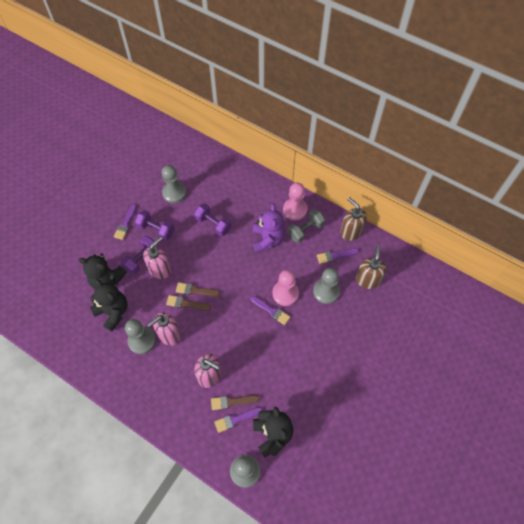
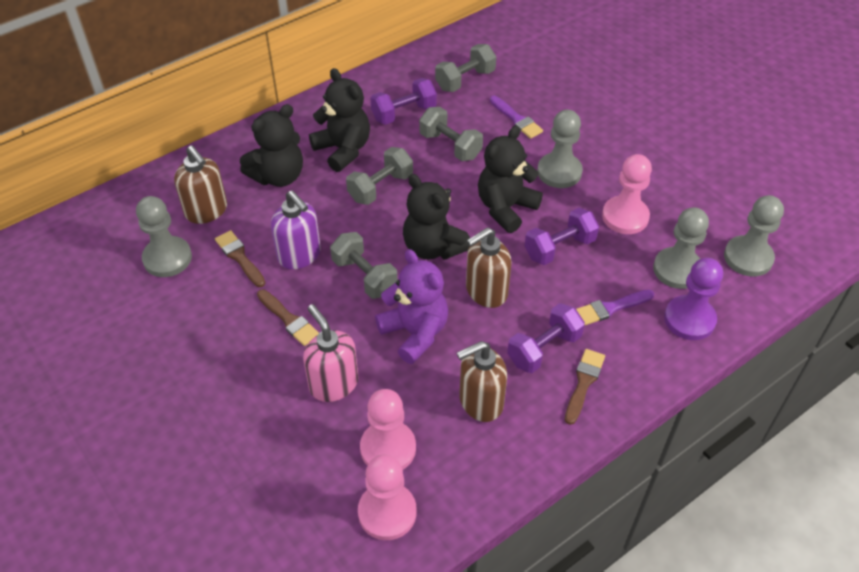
black teddy bear: 3 -> 4
brown soap dispenser: 2 -> 3
grey dumbbell: 1 -> 4
pink pawn: 2 -> 3
pink soap dispenser: 3 -> 1
purple brush: 4 -> 2
purple pawn: 0 -> 1
purple soap dispenser: 0 -> 1

